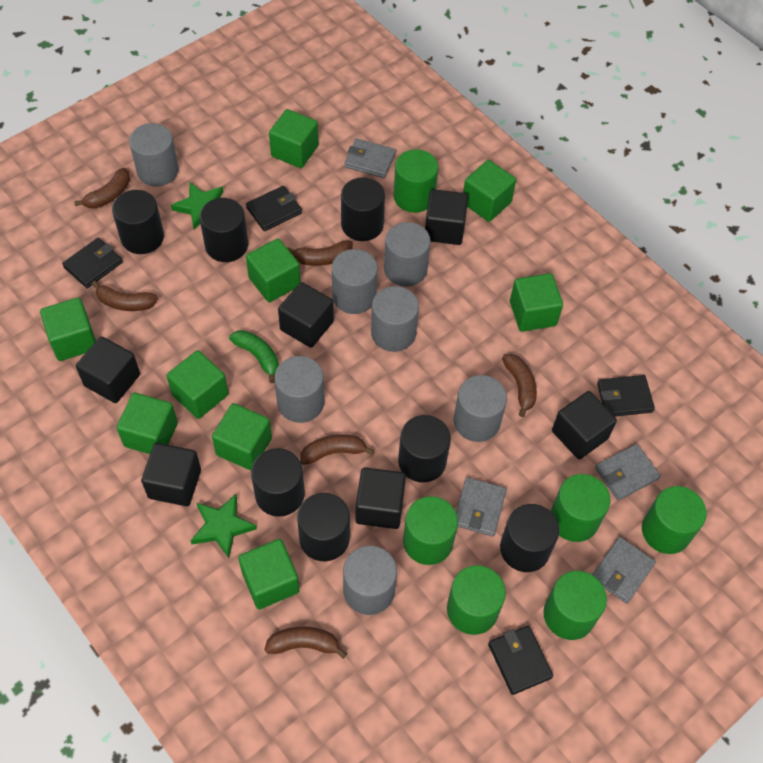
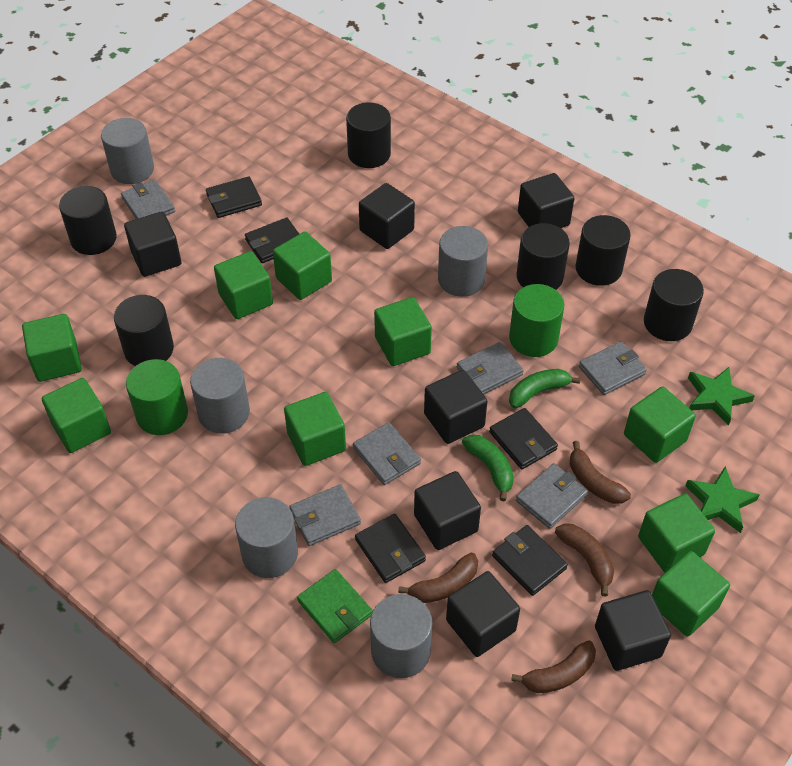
black cube: 6 -> 7
black cylinder: 7 -> 6
black wallet: 4 -> 5
brown banana: 6 -> 4
green banana: 1 -> 2
green cylinder: 6 -> 2
green wallet: 0 -> 1
grey cylinder: 7 -> 5
grey wallet: 4 -> 6

